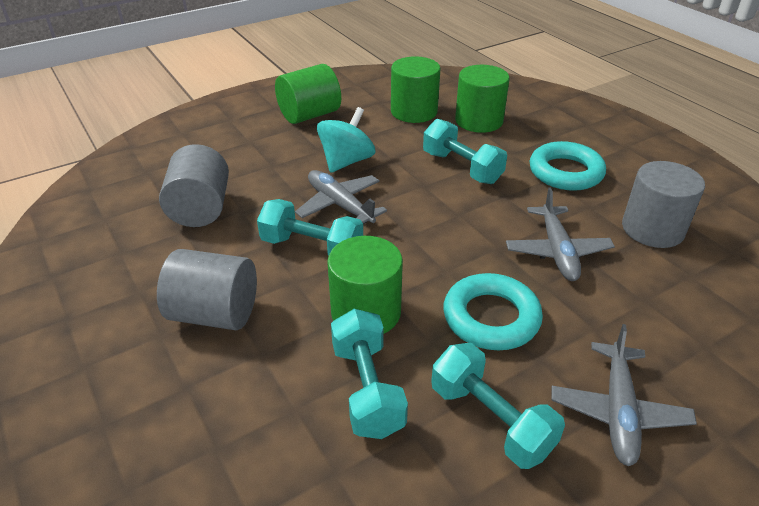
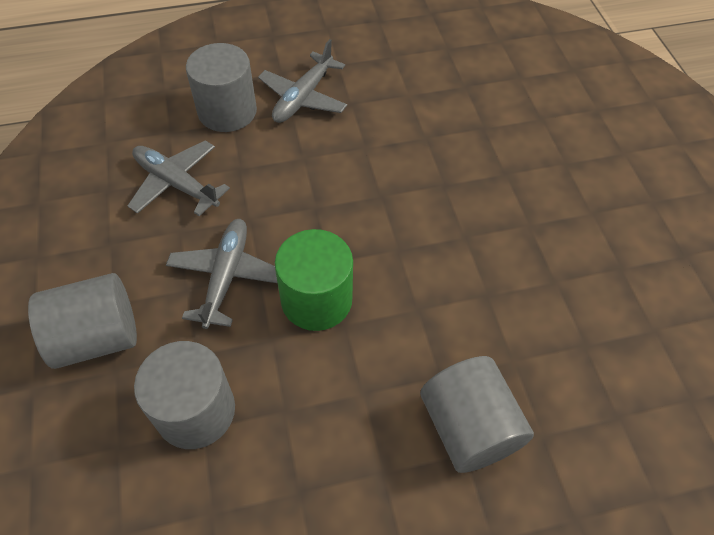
green cylinder: 4 -> 1
grey cylinder: 3 -> 4
turquoise dumbbell: 4 -> 0
turquoise ring: 2 -> 0
turquoise spinning top: 1 -> 0

